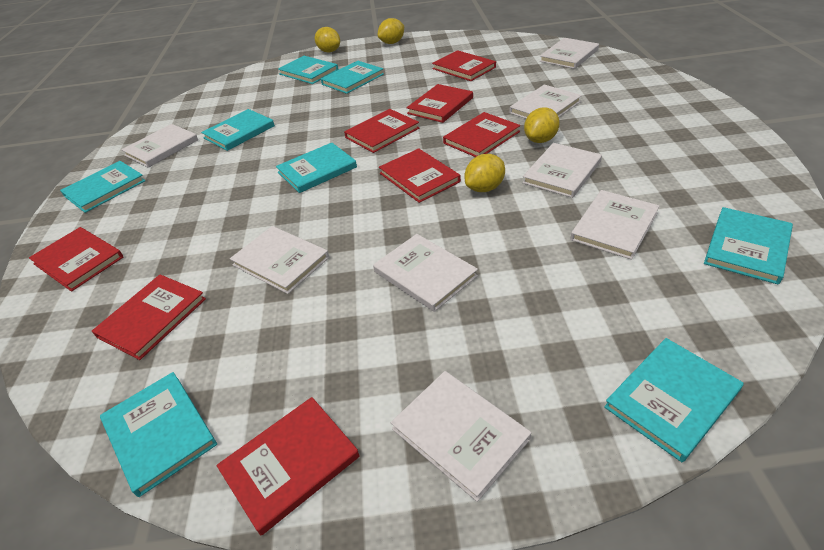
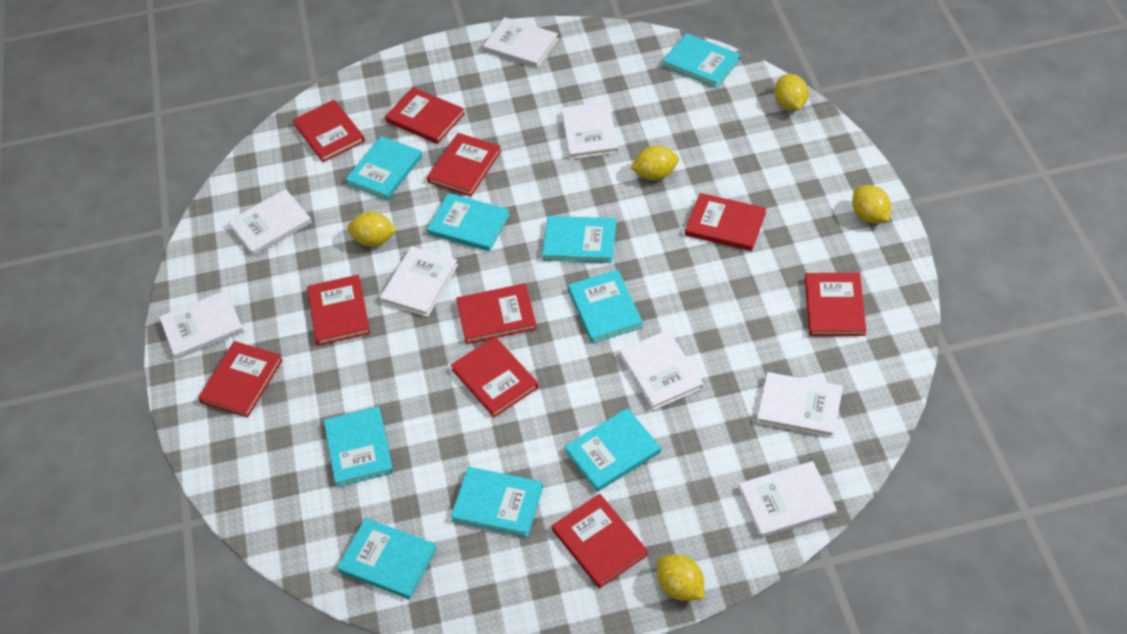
red book: 8 -> 10
turquoise book: 8 -> 9
yellow lemon: 4 -> 5

